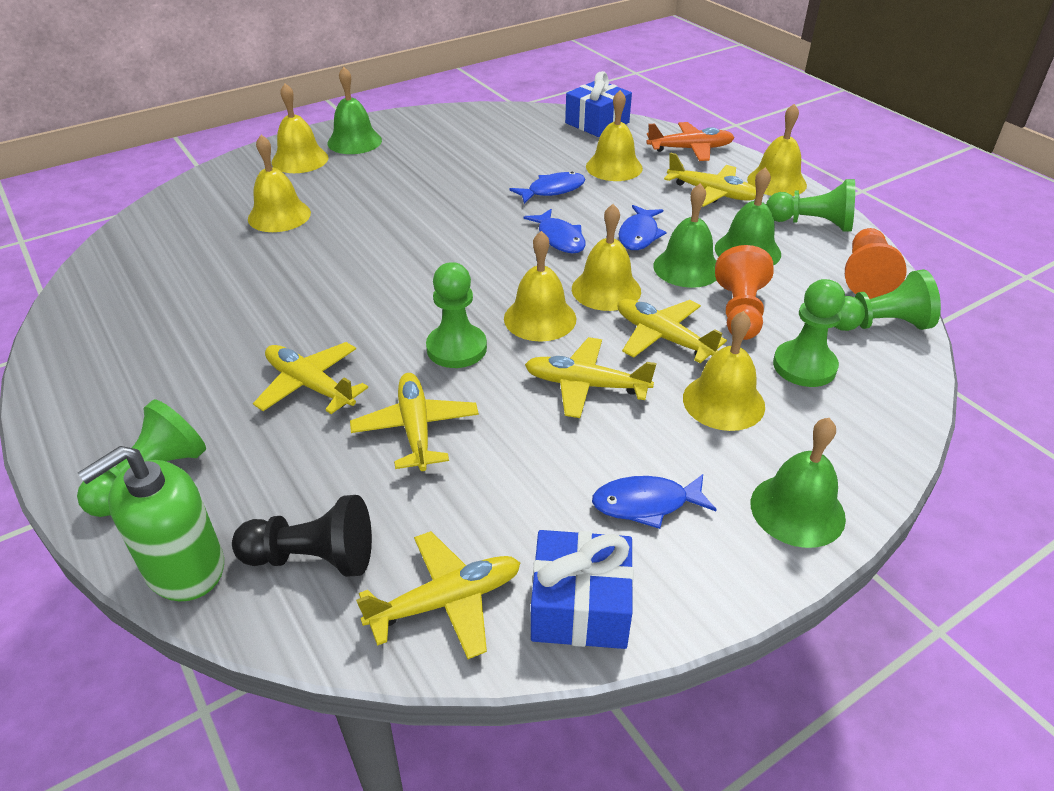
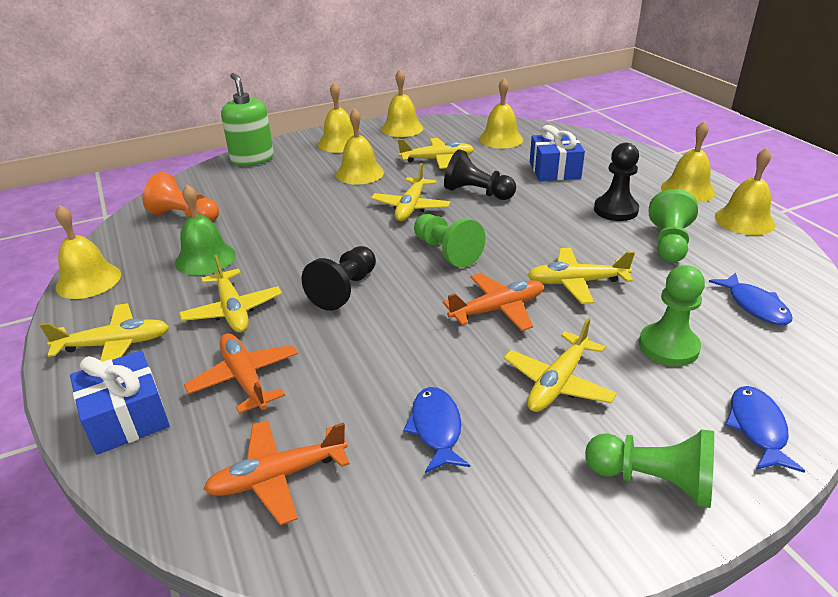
black pawn: 1 -> 3
blue fish: 4 -> 3
green bell: 4 -> 1
green pawn: 5 -> 4
orange pawn: 2 -> 1
orange plane: 1 -> 3

